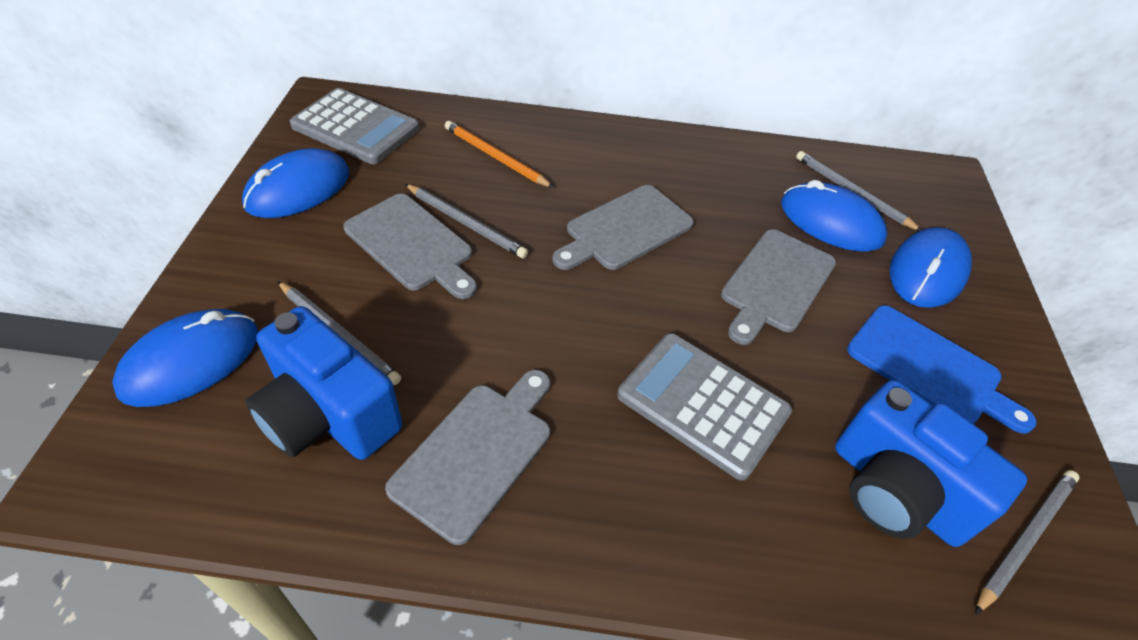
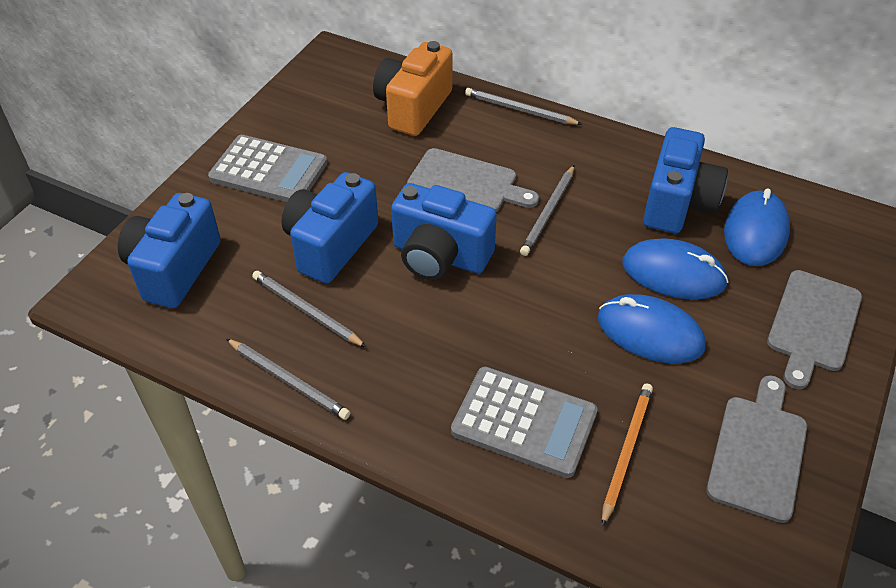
blue camera: 2 -> 4
blue cutting board: 1 -> 0
blue mouse: 4 -> 3
grey cutting board: 4 -> 3
orange camera: 0 -> 1

